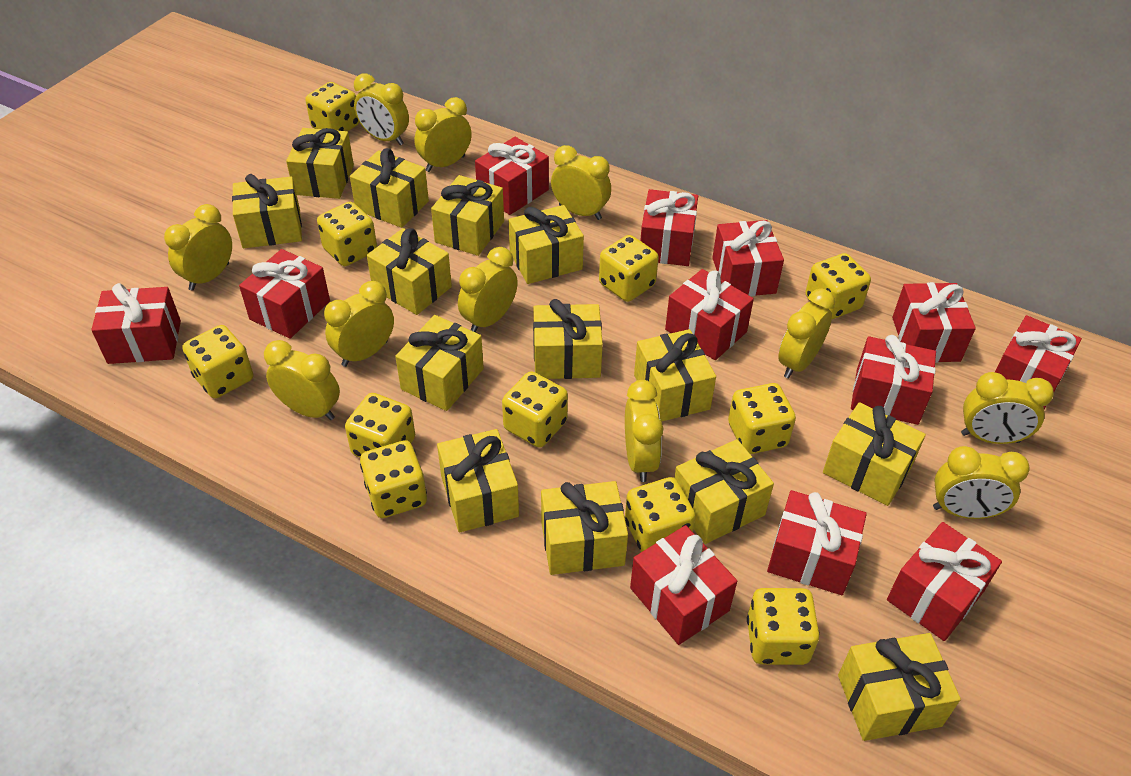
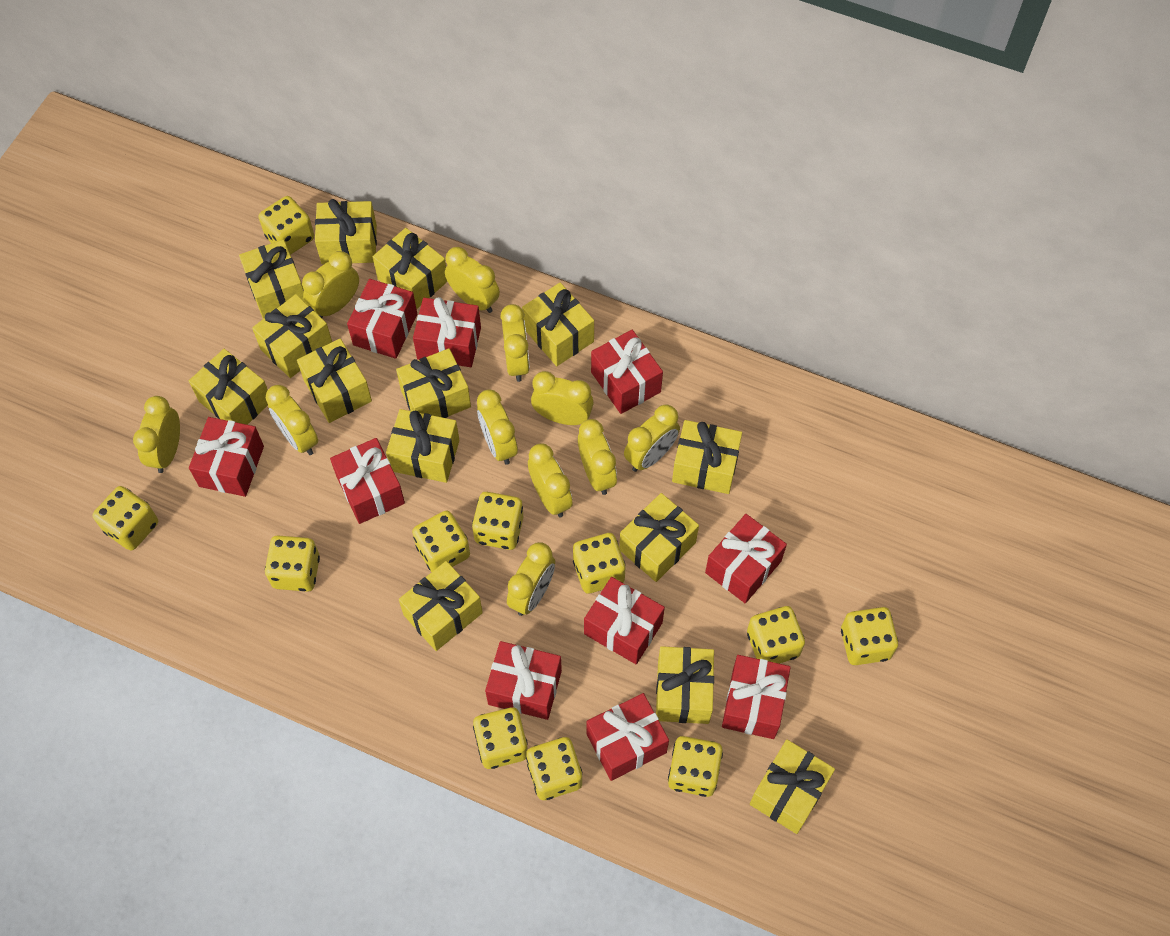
red gift: 12 -> 10

